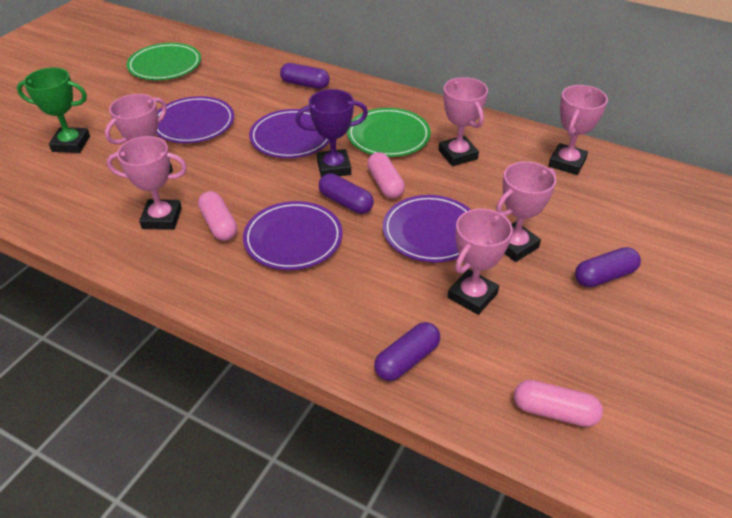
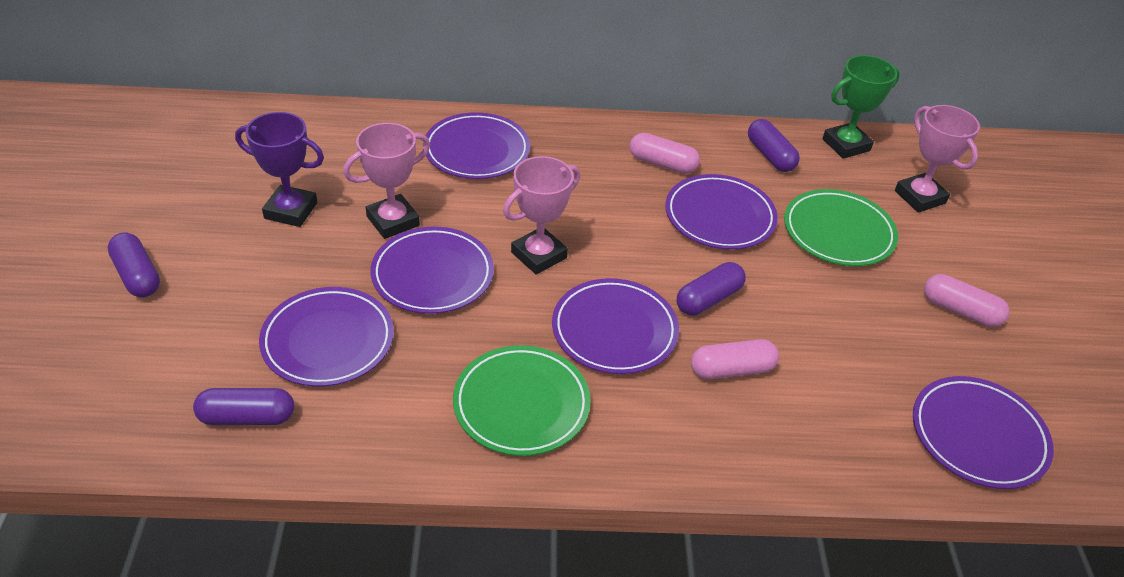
pink trophy: 6 -> 3
purple plate: 4 -> 6

